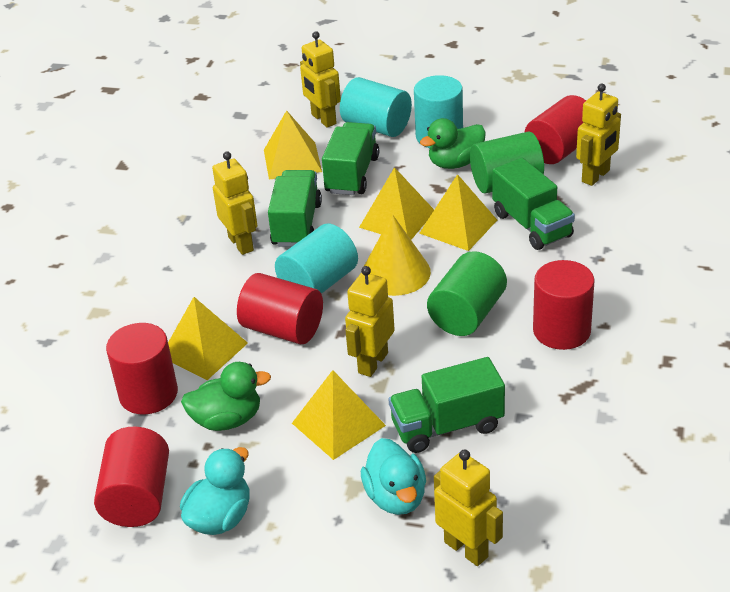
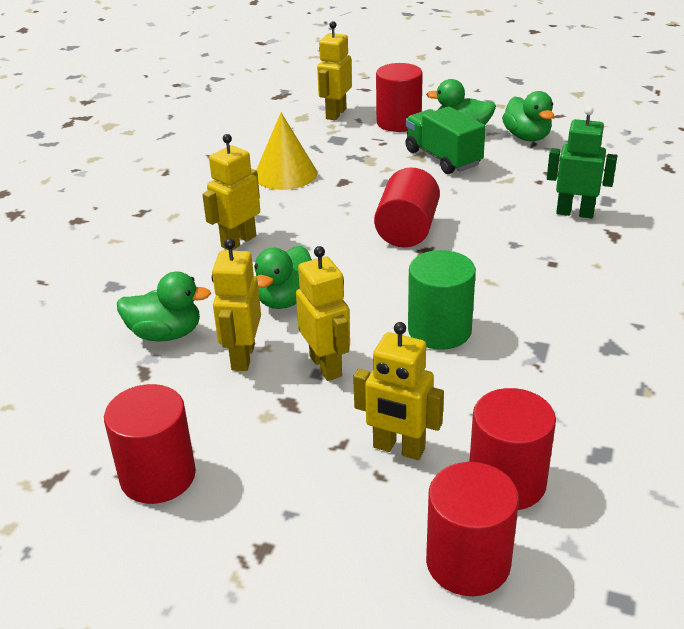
green cylinder: 2 -> 1
green duck: 2 -> 4
green robot: 0 -> 1
green truck: 4 -> 1
turquoise cylinder: 3 -> 0
turquoise duck: 2 -> 0
yellow pyramid: 5 -> 0

